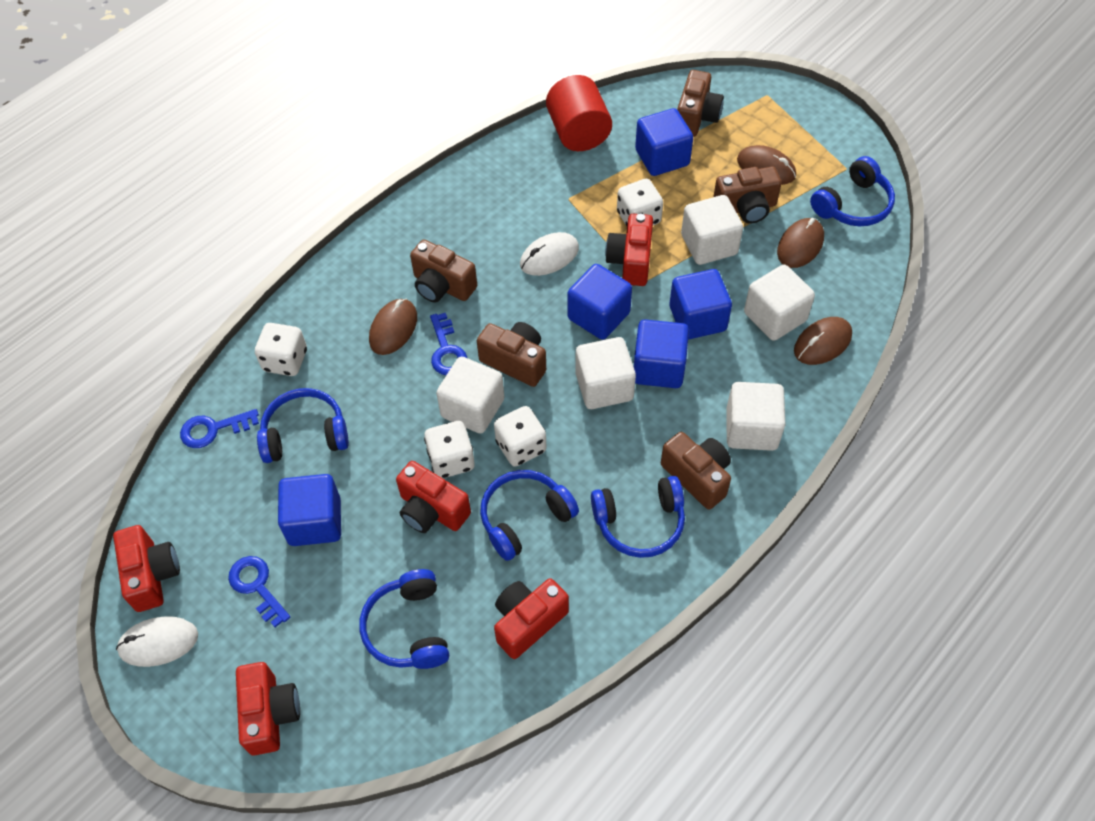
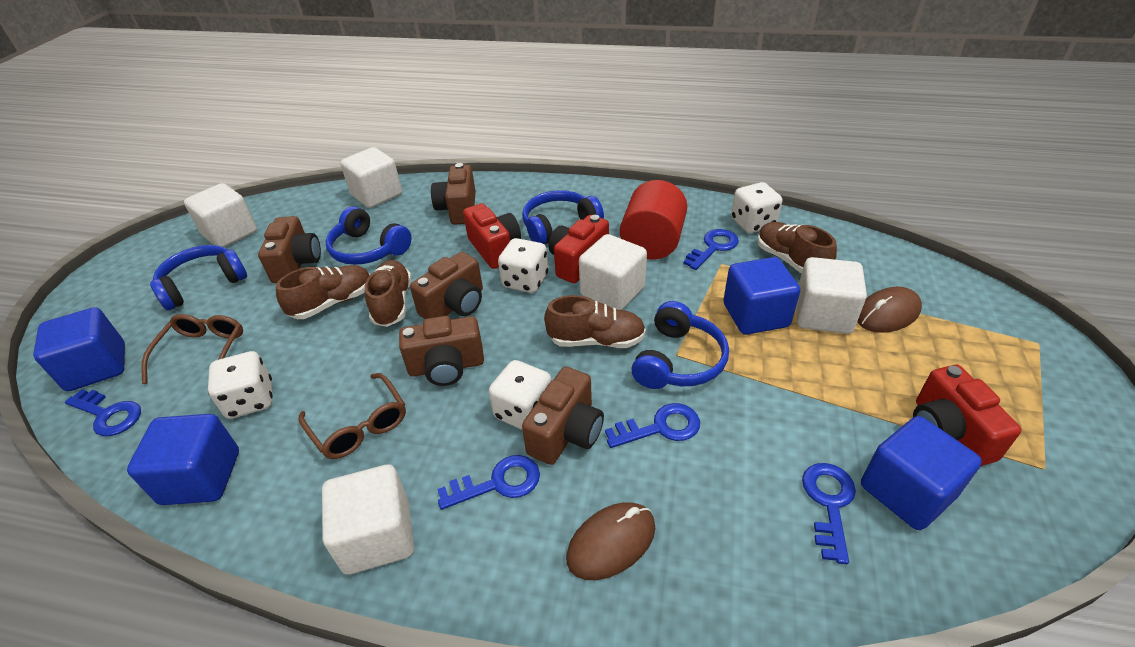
blue cube: 5 -> 4
blue headphones: 5 -> 4
blue key: 3 -> 5
brown glasses: 0 -> 2
brown mouse: 4 -> 2
brown shoe: 0 -> 4
red camera: 5 -> 3
white mouse: 2 -> 0

